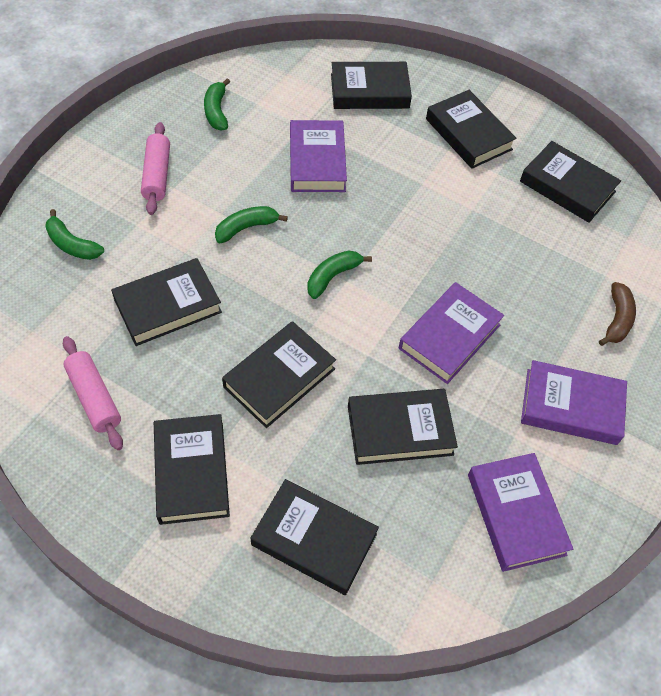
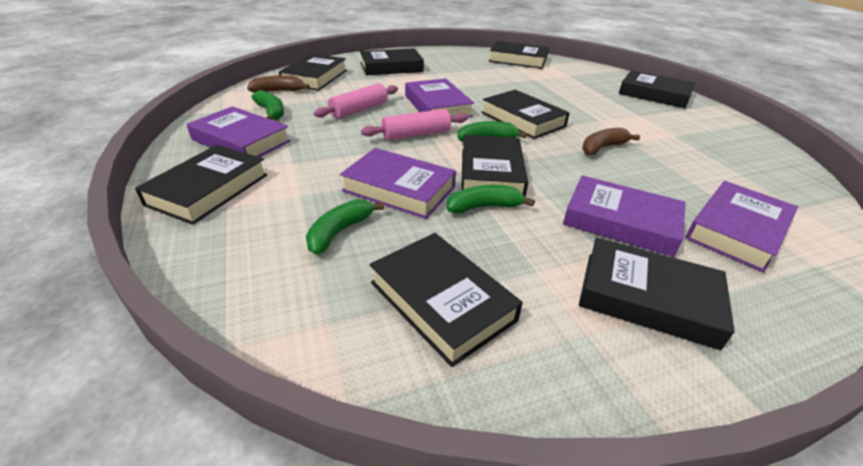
black book: 8 -> 9
brown banana: 1 -> 2
purple book: 4 -> 5

